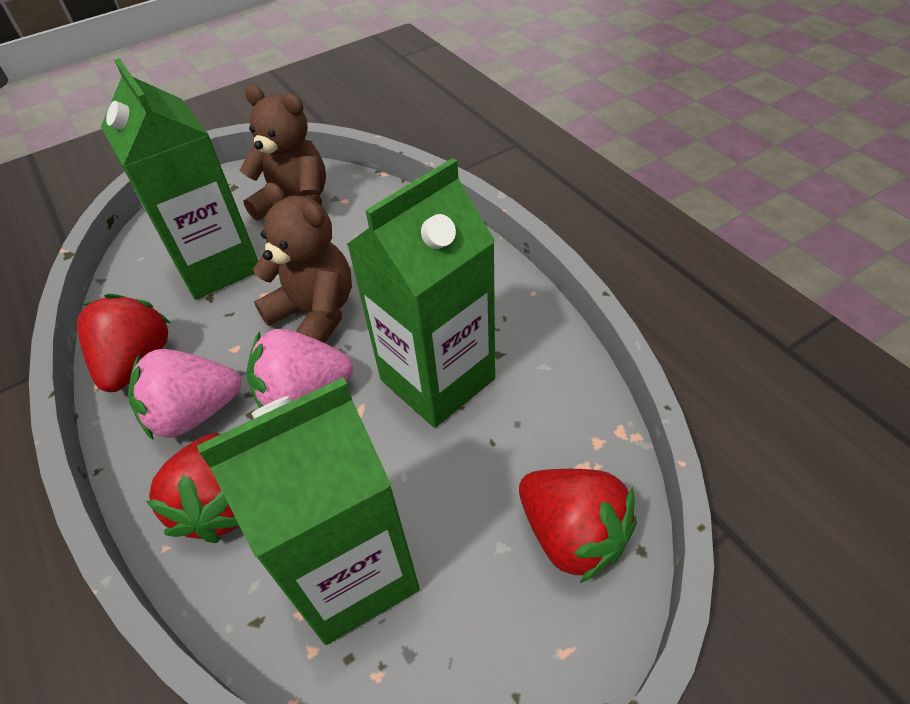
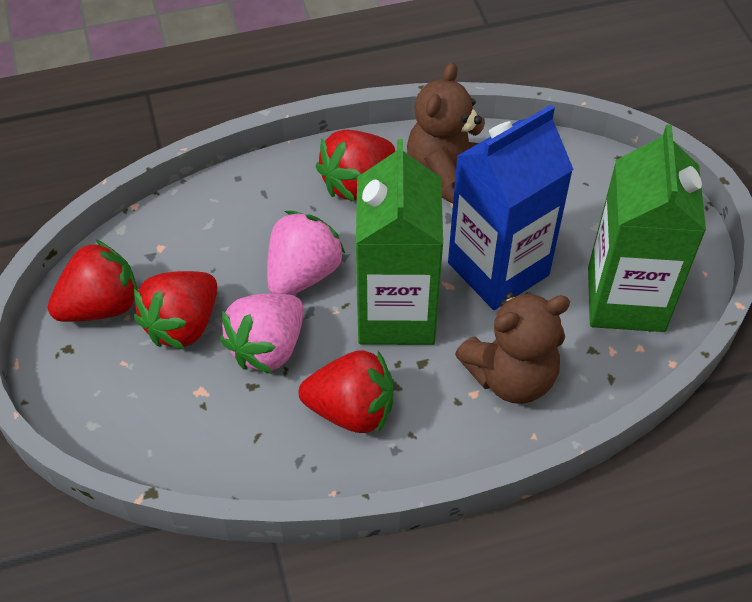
blue carton: 0 -> 1
green carton: 3 -> 2
red strawberry: 3 -> 4

